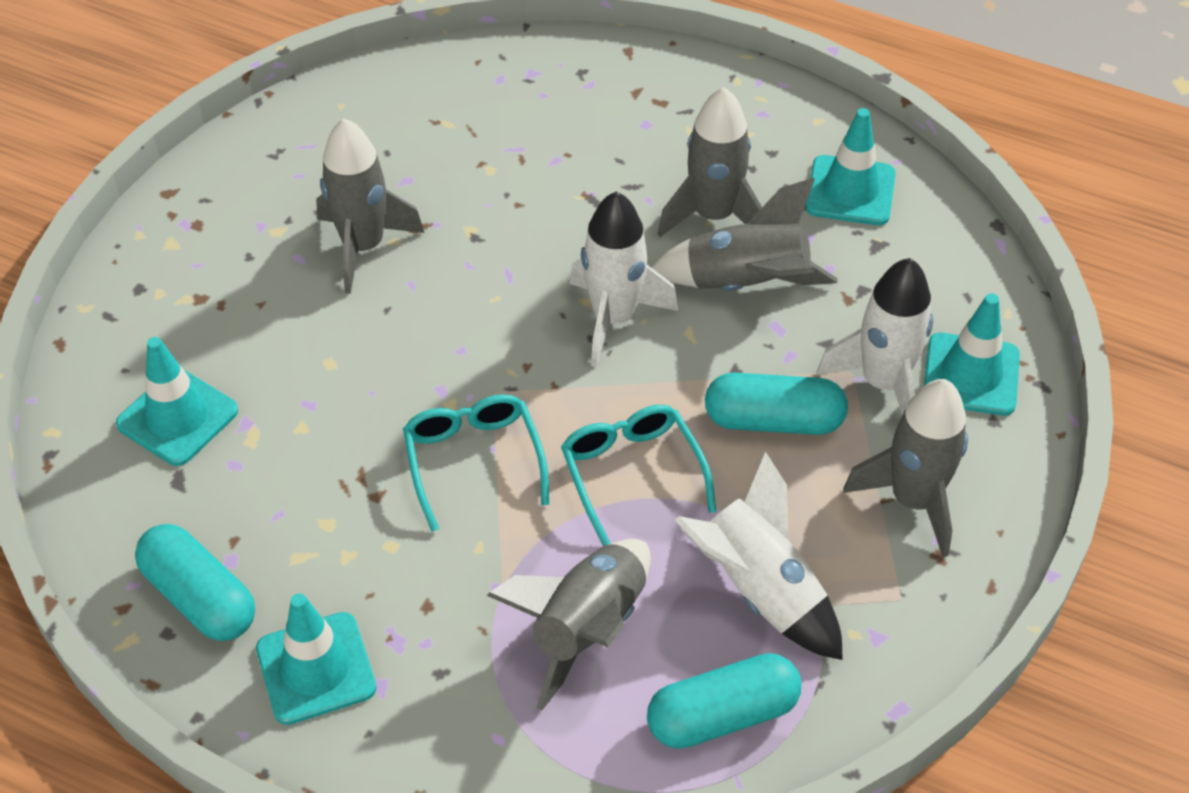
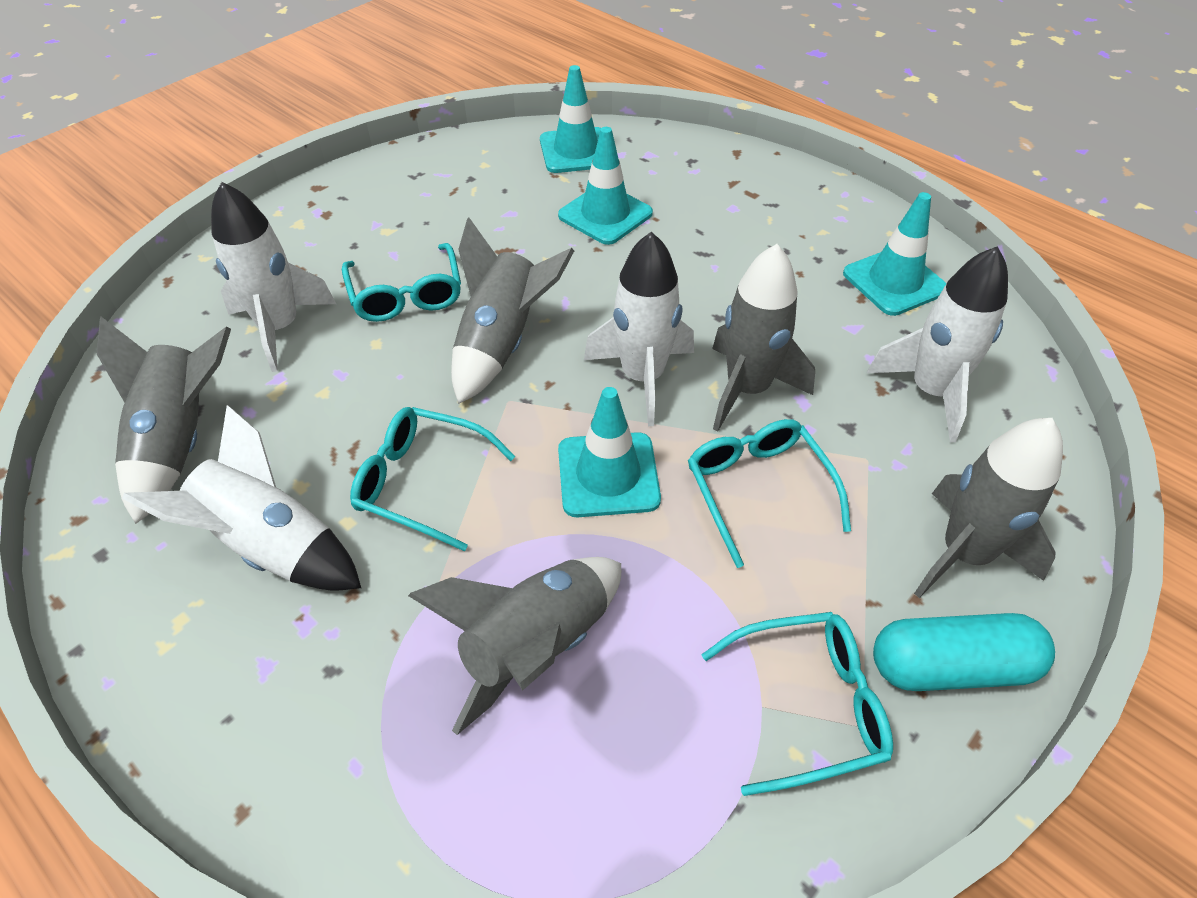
turquoise capsule: 3 -> 1
turquoise glasses: 2 -> 4
white rocket: 3 -> 4

